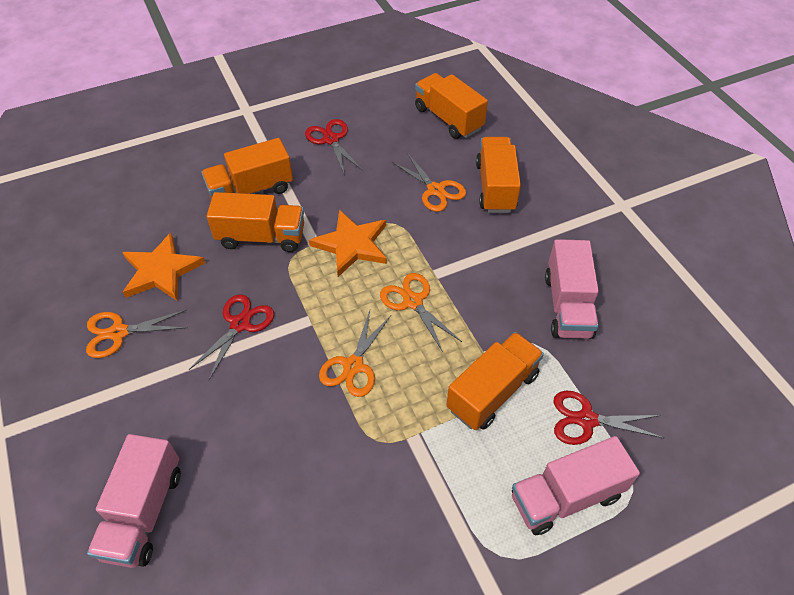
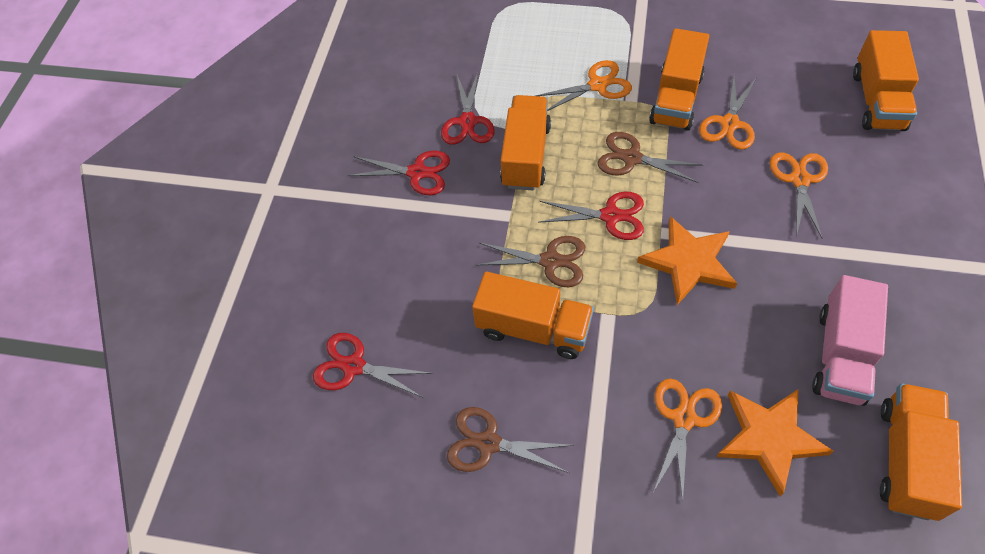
brown scissors: 0 -> 3
pink truck: 3 -> 1
red scissors: 3 -> 4

